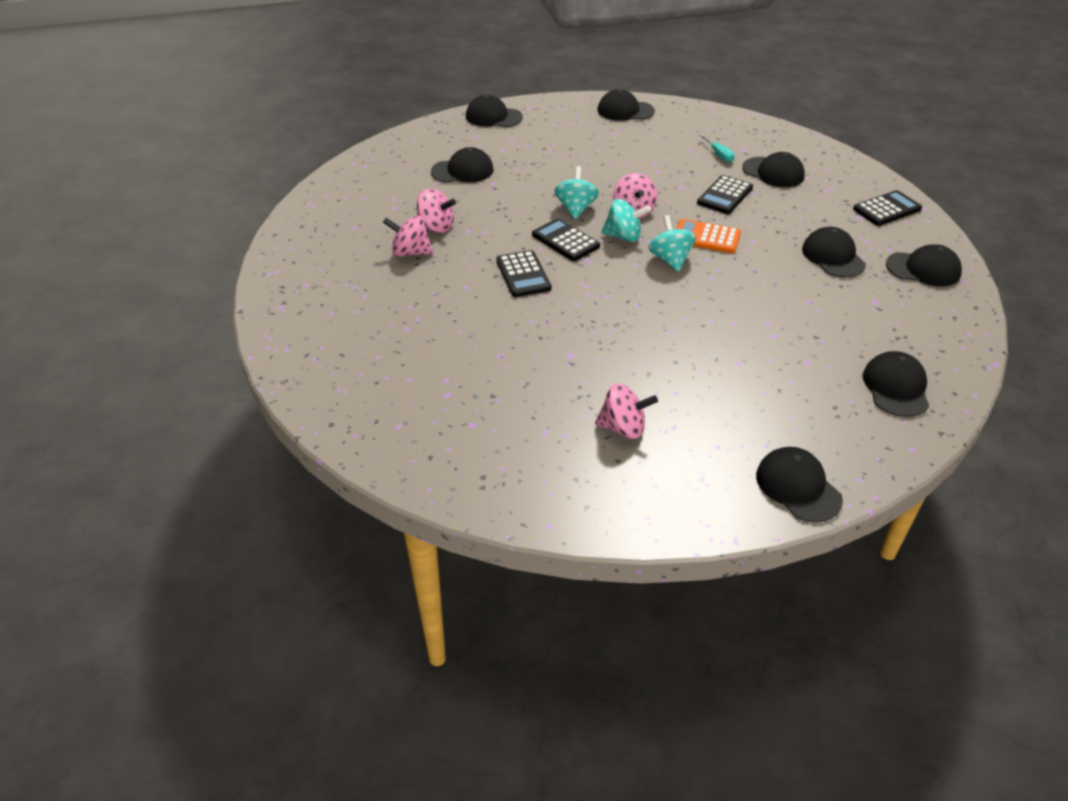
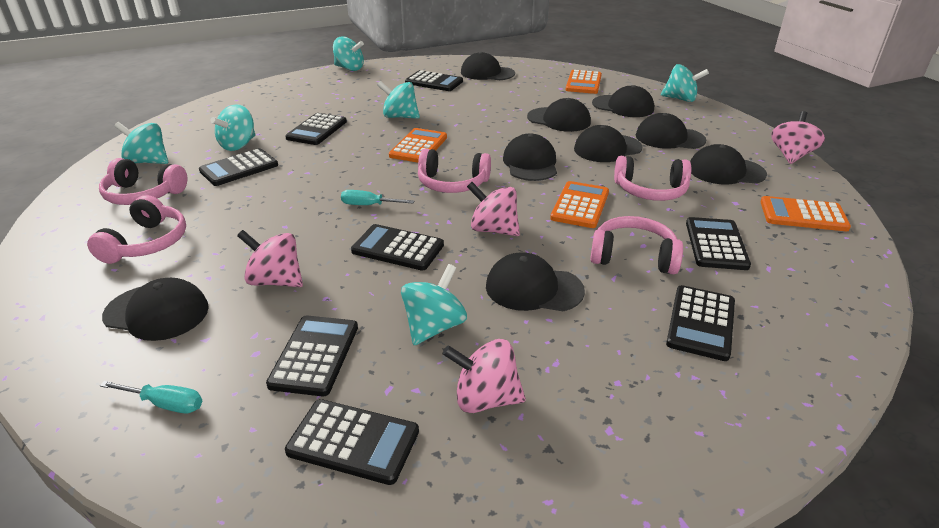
black calculator: 4 -> 8
black cap: 8 -> 9
orange calculator: 1 -> 4
pink headphones: 0 -> 5
turquoise screwdriver: 1 -> 2
turquoise spinning top: 3 -> 6

